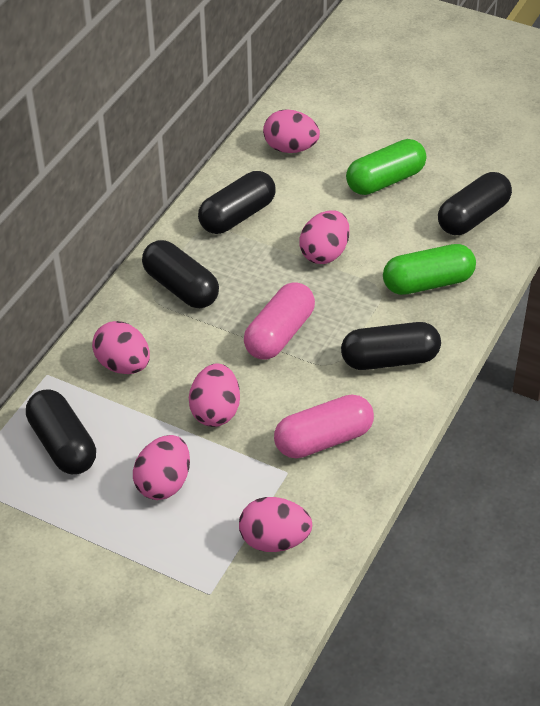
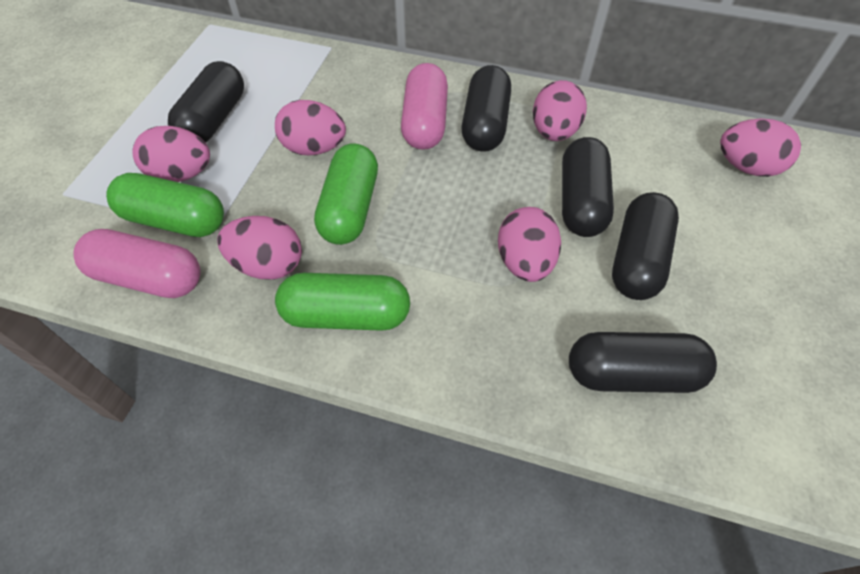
green capsule: 2 -> 3

